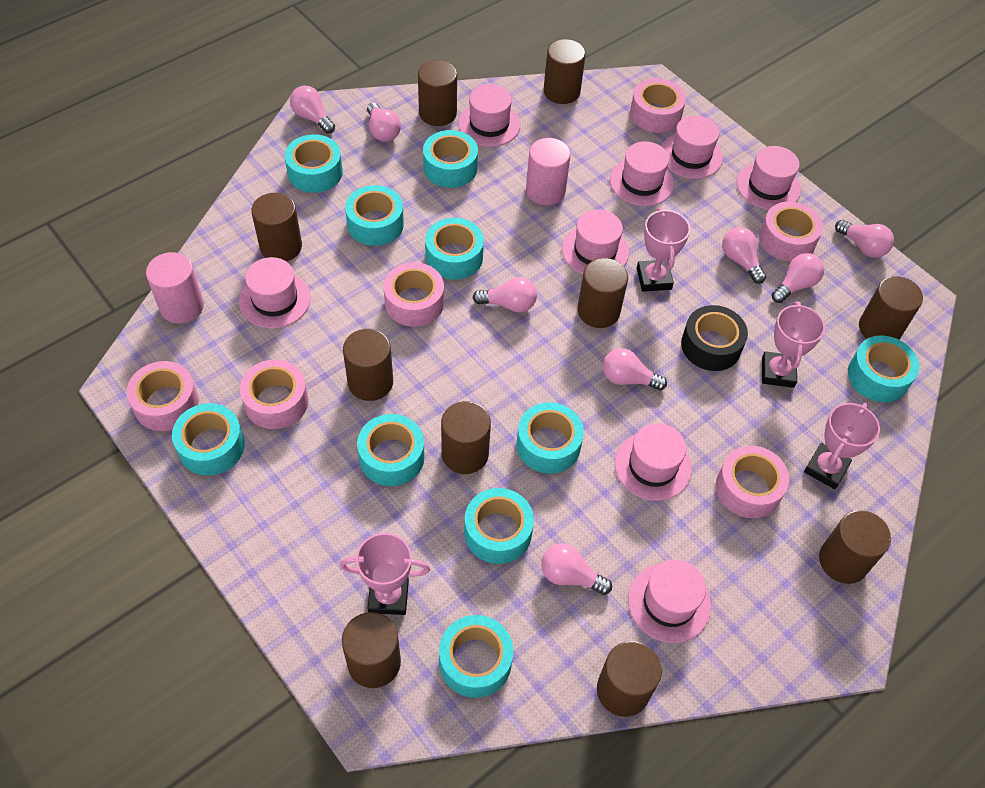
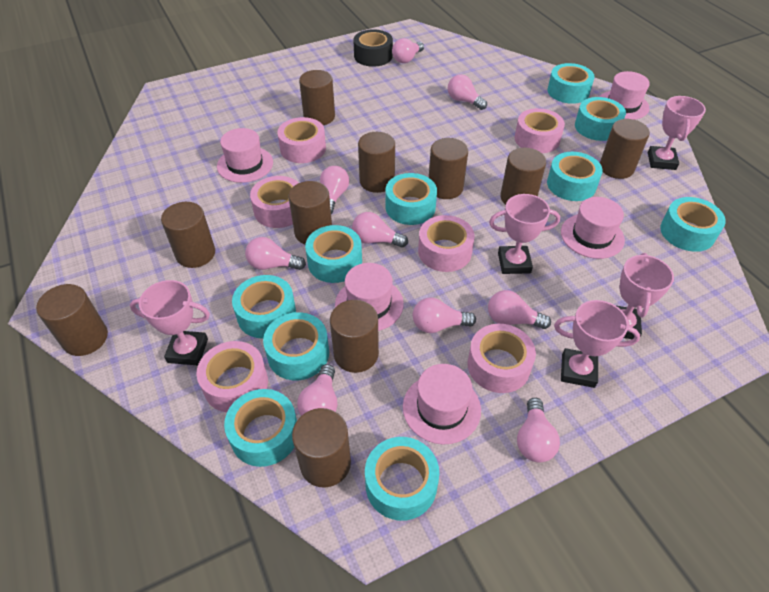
pink cylinder: 2 -> 0
pink hat: 8 -> 5
pink light bulb: 8 -> 9
pink trophy: 4 -> 5

